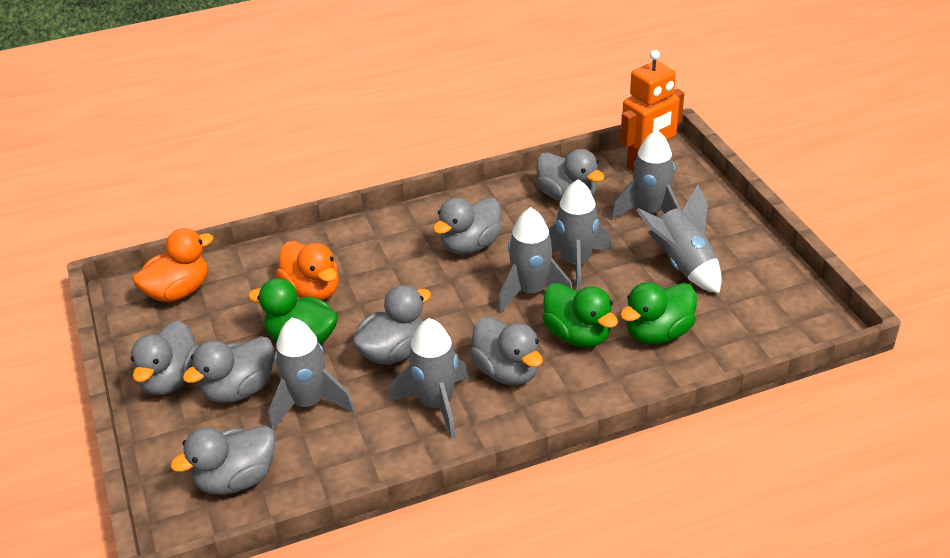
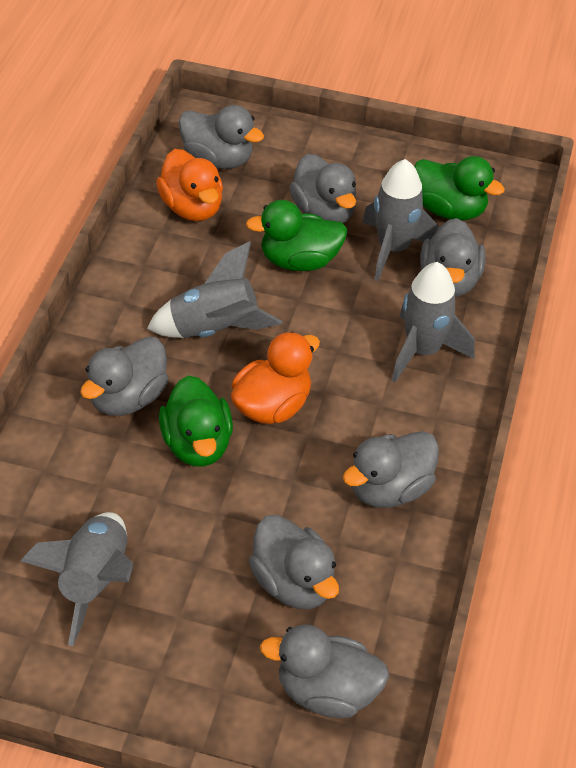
grey rocket: 6 -> 4
orange robot: 1 -> 0

